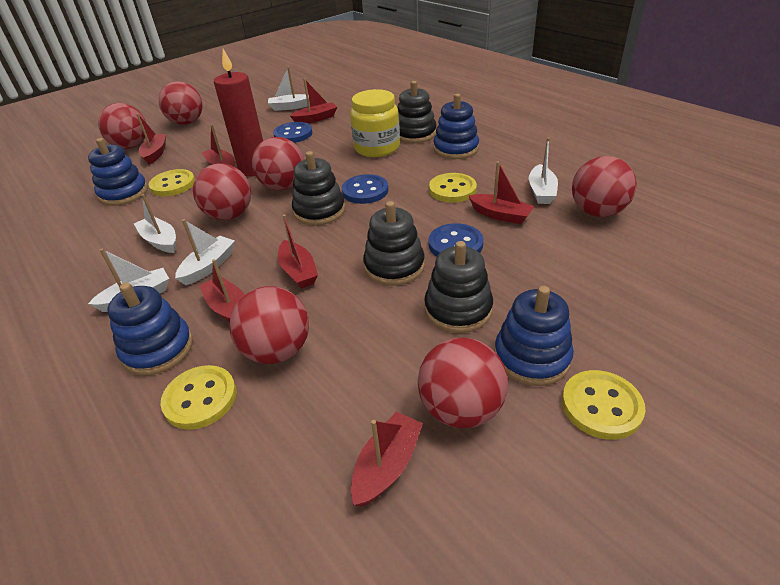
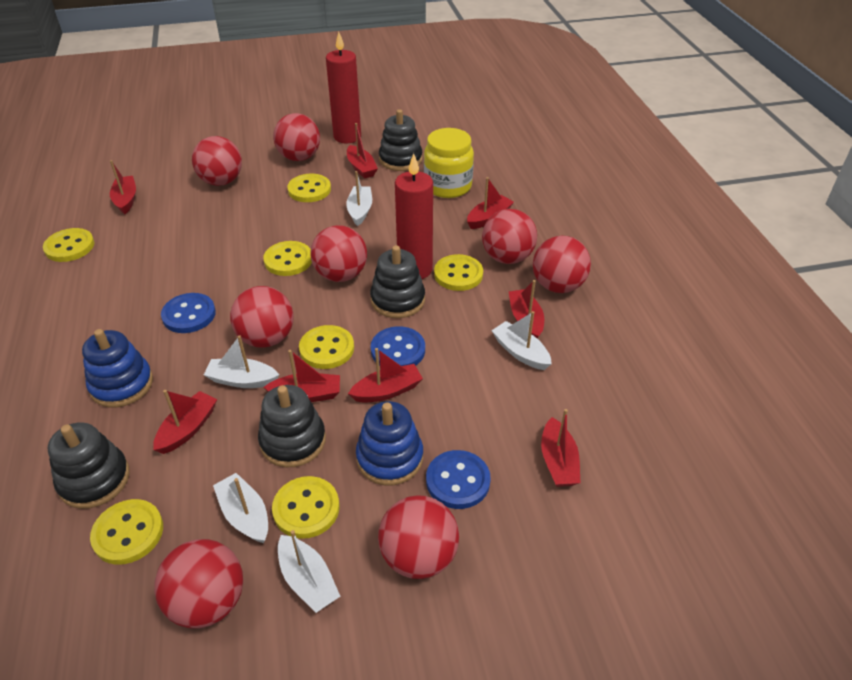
blue stacking toy: 4 -> 2
red ball: 7 -> 8
red boat: 7 -> 8
red candle: 1 -> 2
yellow button: 4 -> 7

